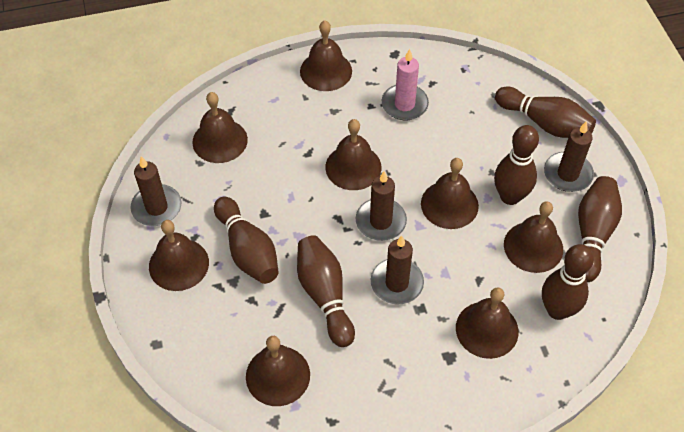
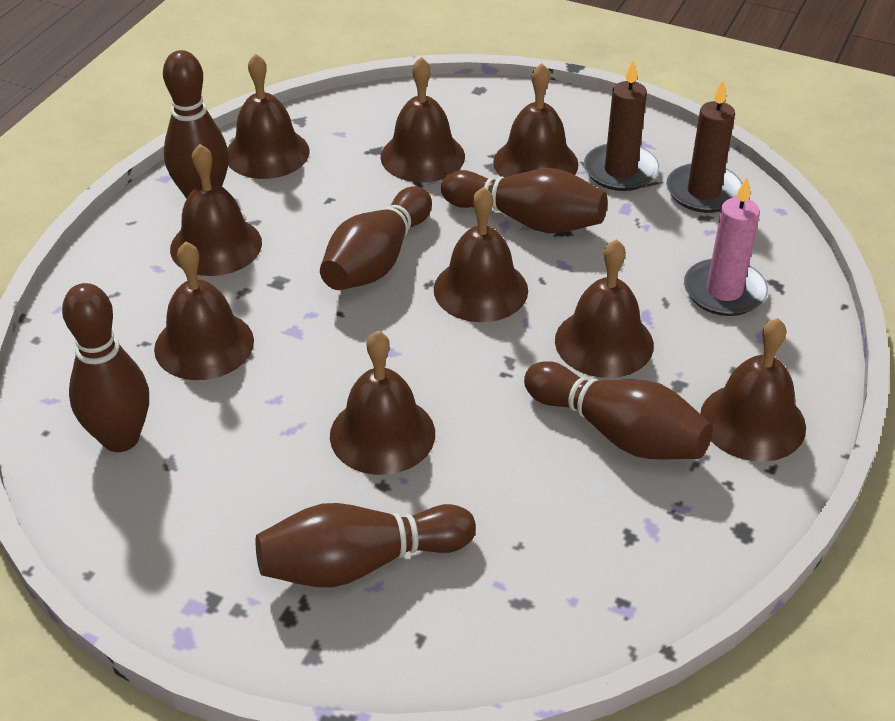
brown bell: 8 -> 9
brown candle: 4 -> 2

